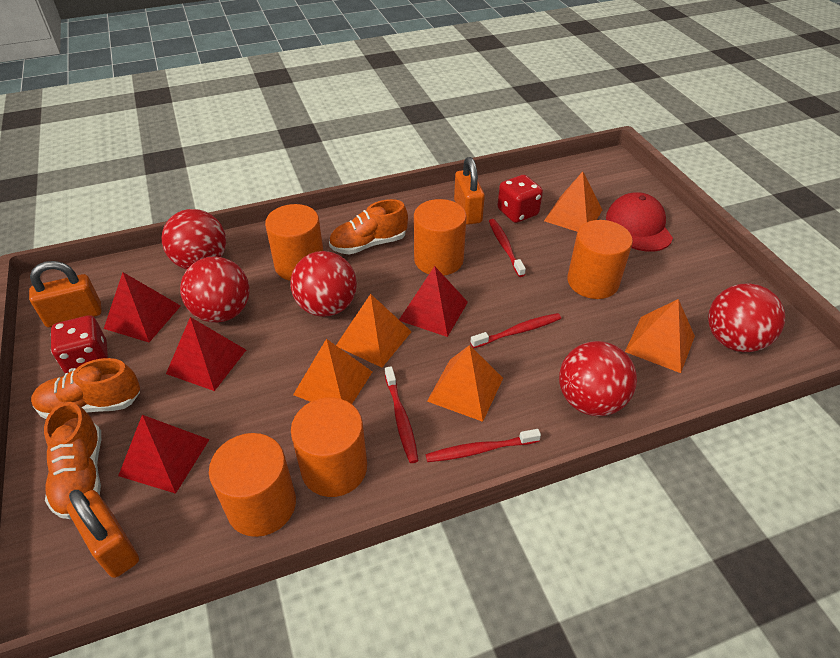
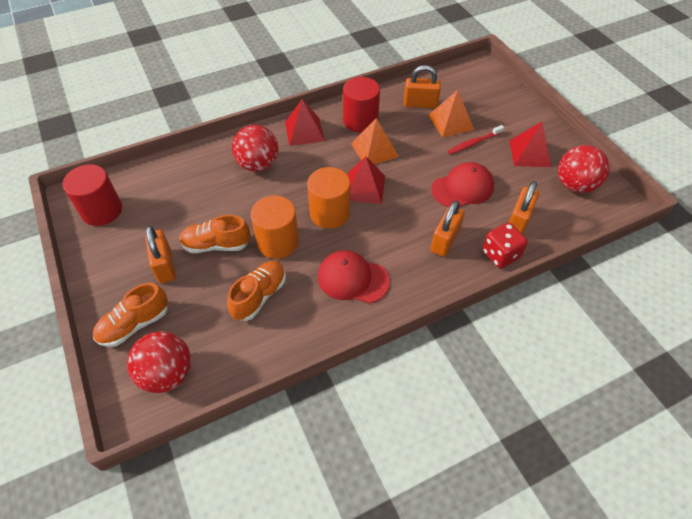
orange cylinder: 5 -> 2
orange padlock: 3 -> 4
orange pyramid: 5 -> 2
red ball: 5 -> 3
red cap: 1 -> 2
red cylinder: 0 -> 2
red dice: 2 -> 1
red pyramid: 4 -> 3
red toothbrush: 4 -> 1

